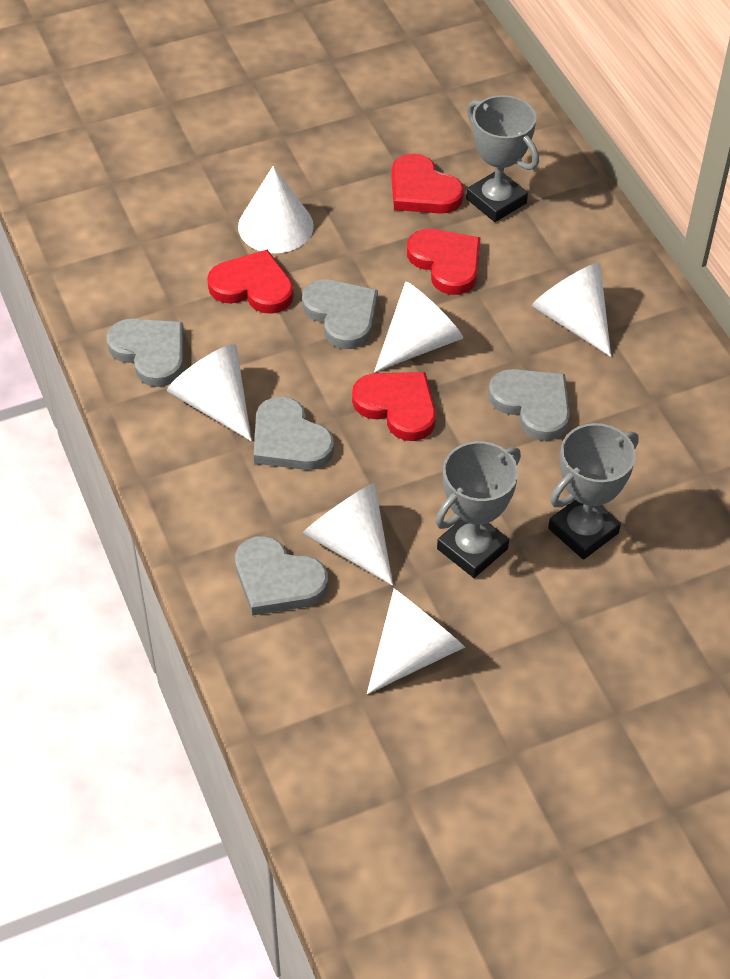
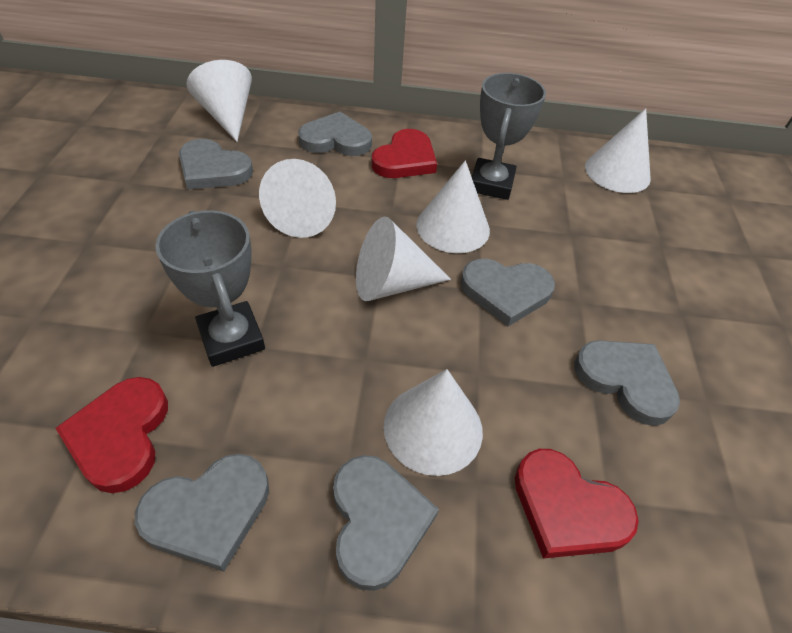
grey heart: 5 -> 6
grey trophy: 3 -> 2
red heart: 4 -> 3

